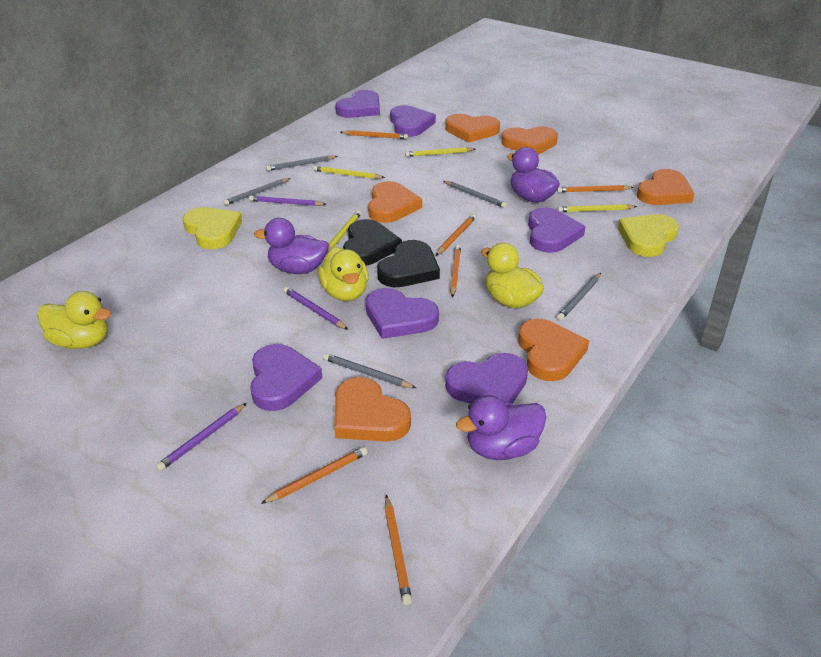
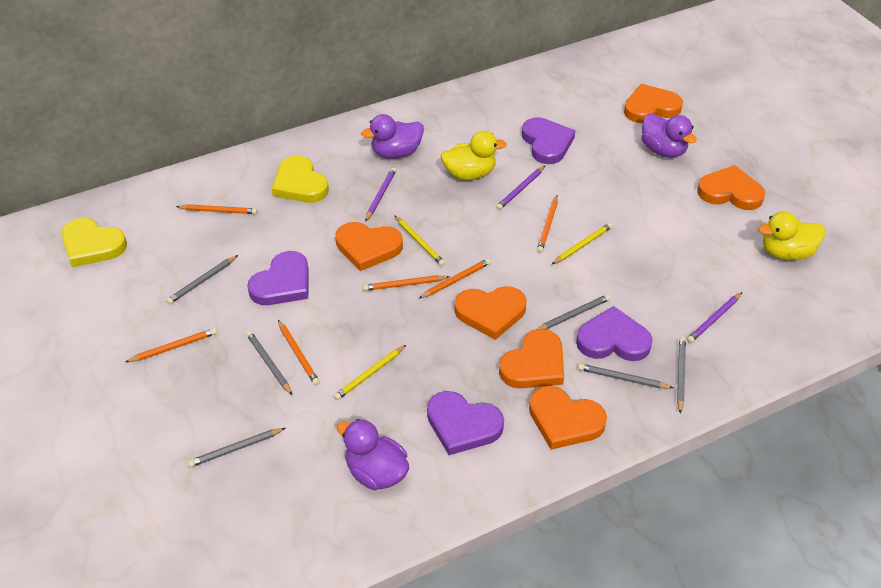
black heart: 2 -> 0
grey pencil: 5 -> 6
purple heart: 6 -> 4
yellow duck: 3 -> 2
yellow pencil: 4 -> 3

